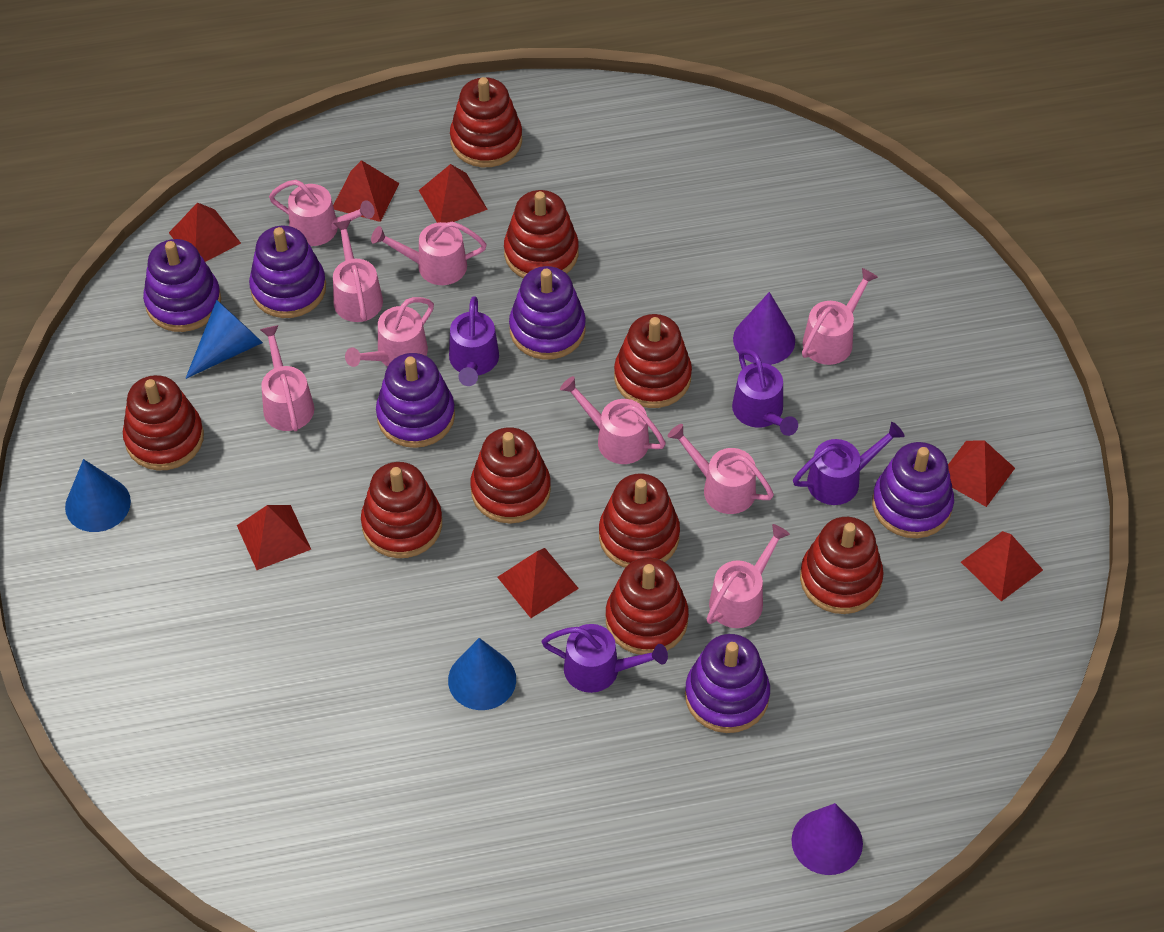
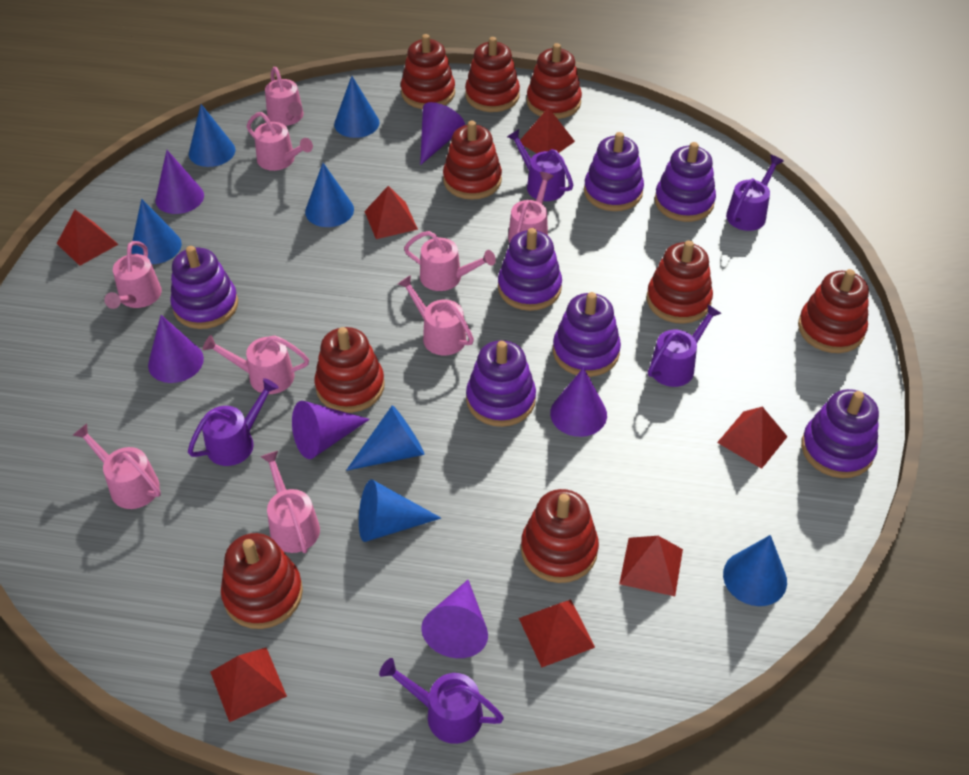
blue cone: 3 -> 7
purple cone: 2 -> 6
purple stacking toy: 6 -> 7
purple watering can: 4 -> 5

